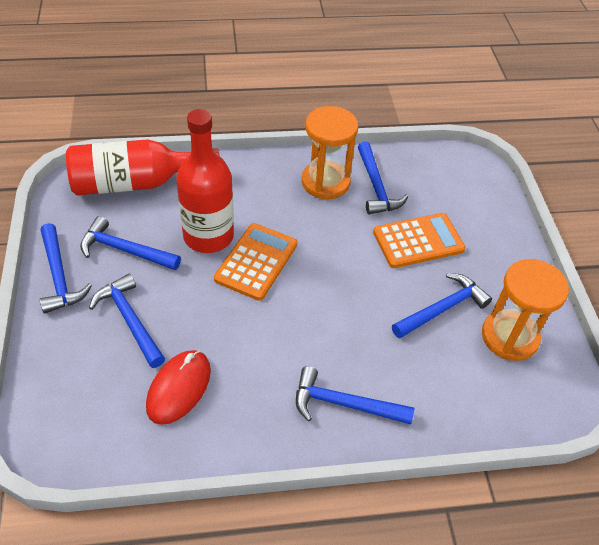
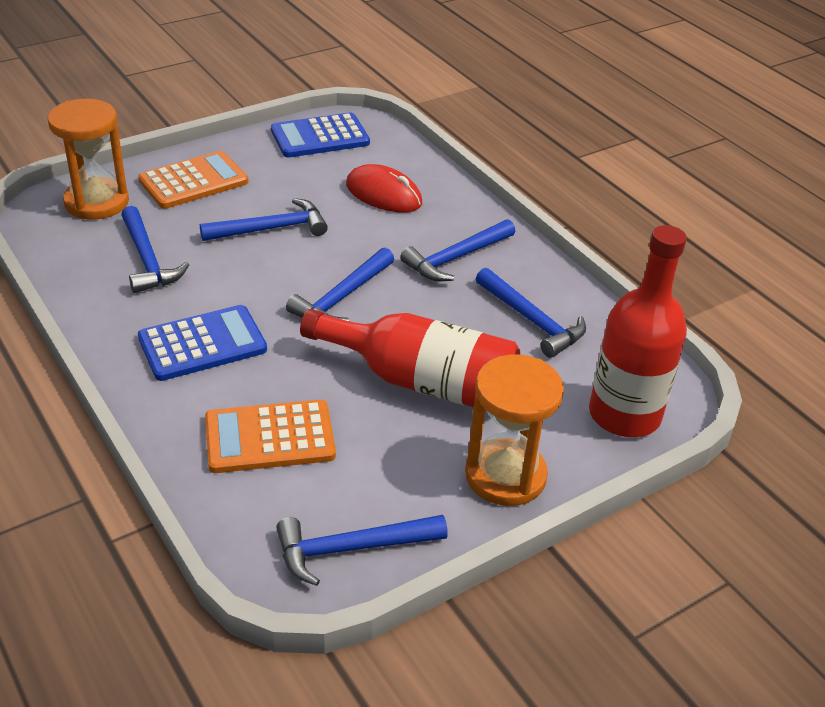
blue calculator: 0 -> 2

